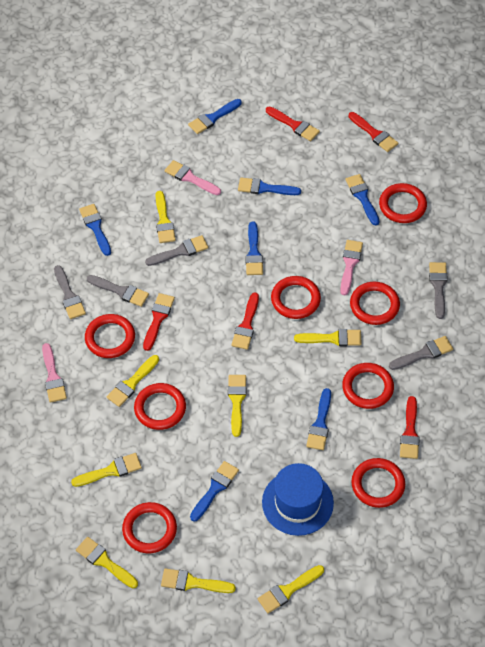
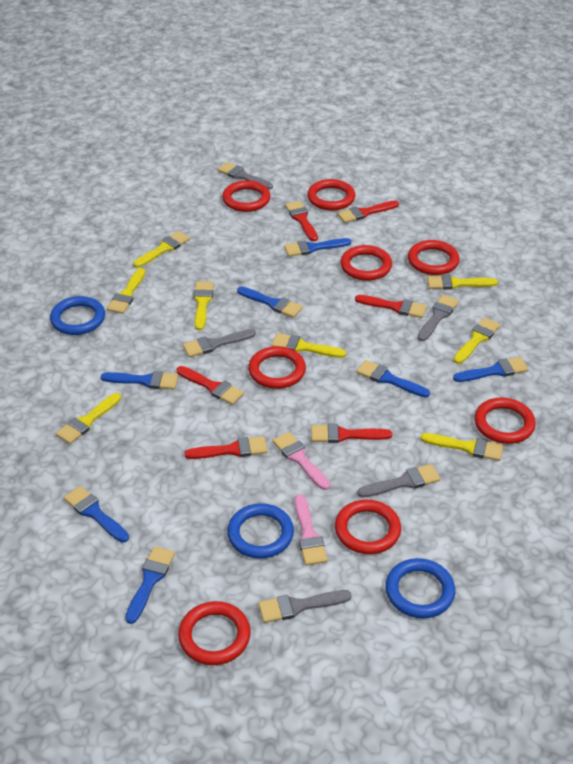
blue hat: 1 -> 0
blue ring: 0 -> 3
pink brush: 3 -> 2
red brush: 5 -> 6

